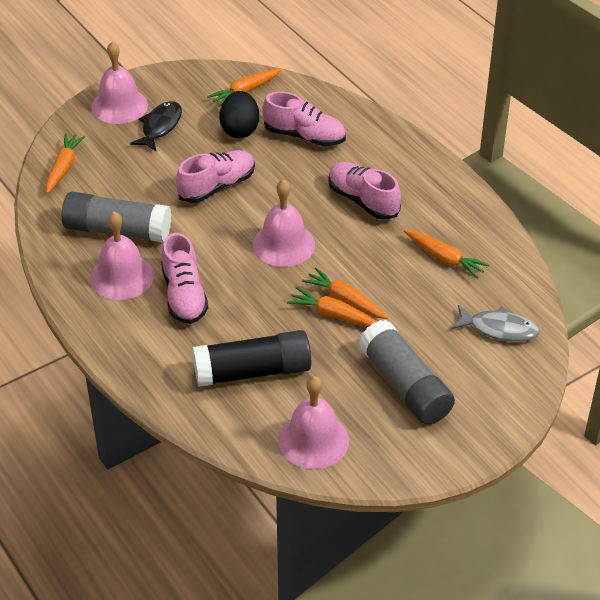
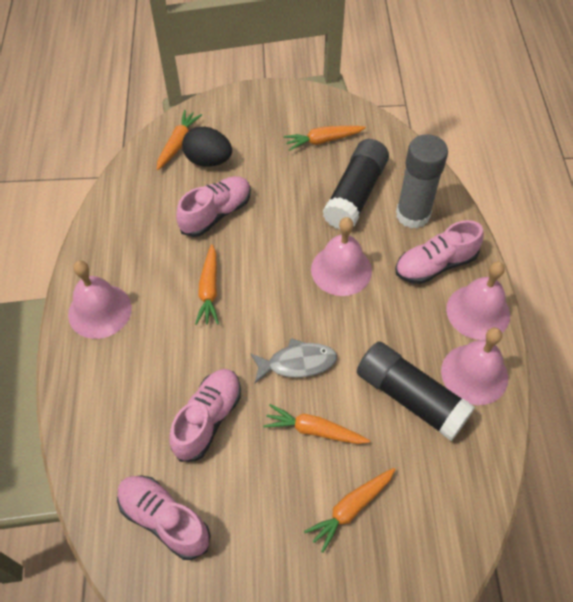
black fish: 1 -> 0
black glue stick: 1 -> 2
grey glue stick: 2 -> 1

